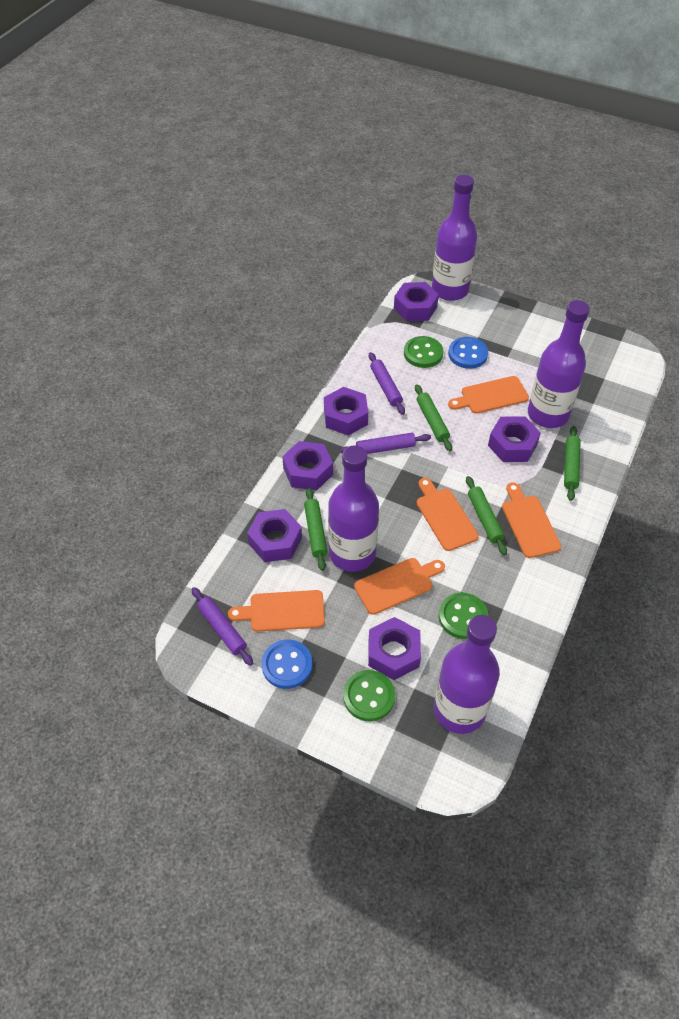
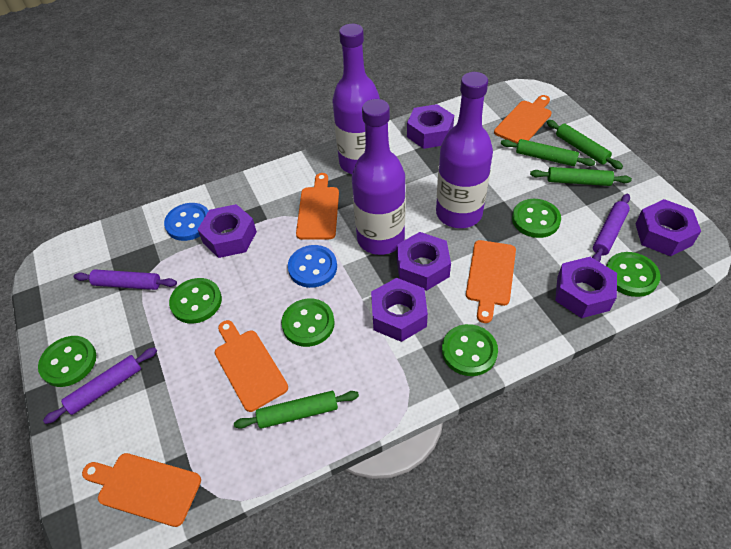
green button: 3 -> 6
purple bottle: 4 -> 3

